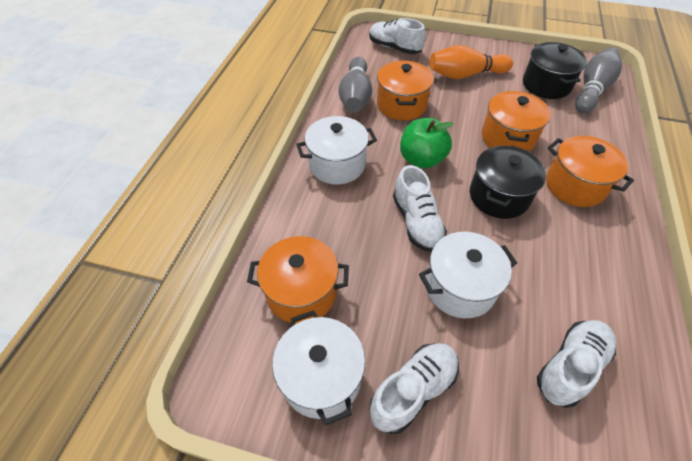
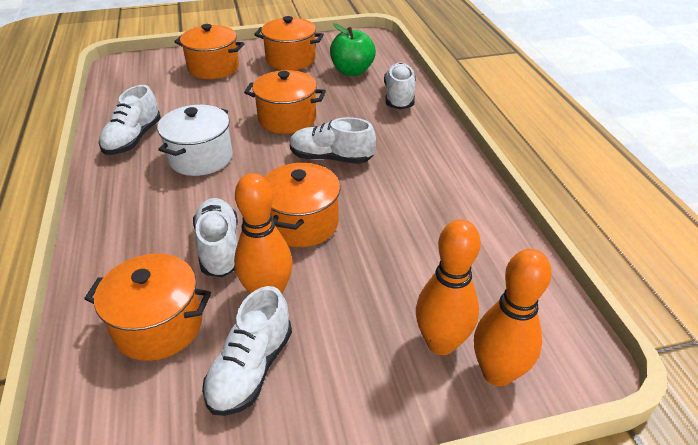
black pot: 2 -> 0
grey bowling pin: 2 -> 0
orange bowling pin: 1 -> 3
orange pot: 4 -> 5
white pot: 3 -> 1
white shoe: 4 -> 5

